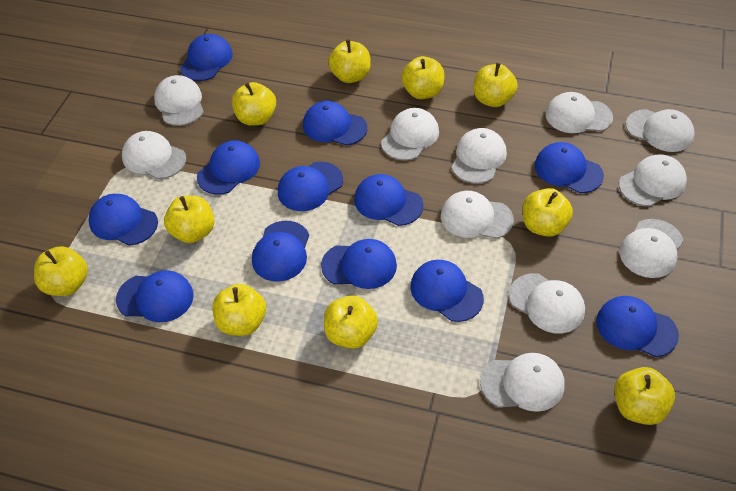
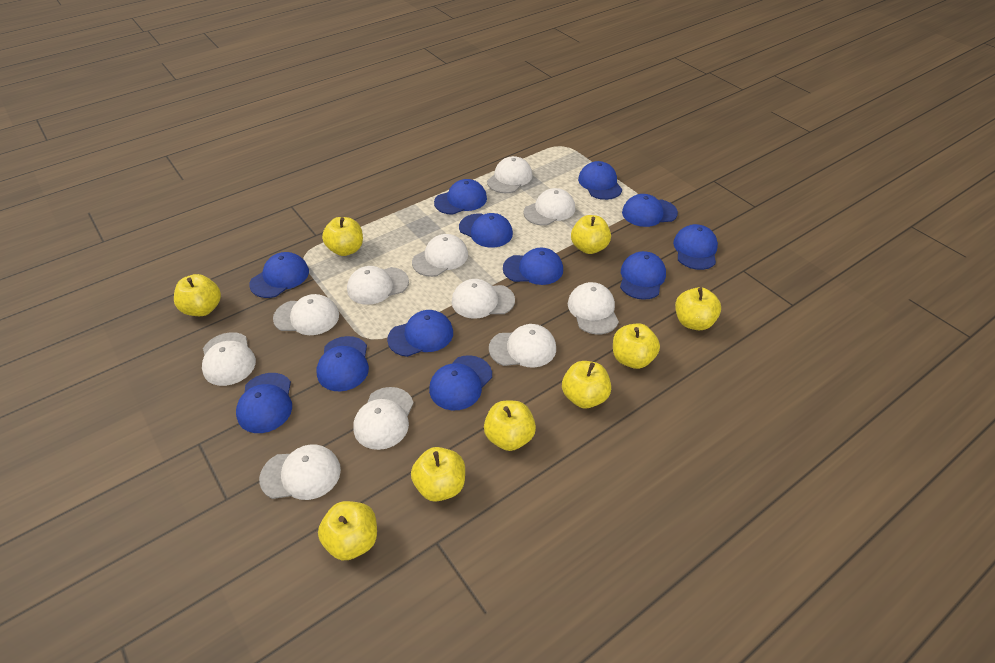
yellow apple: 10 -> 9

